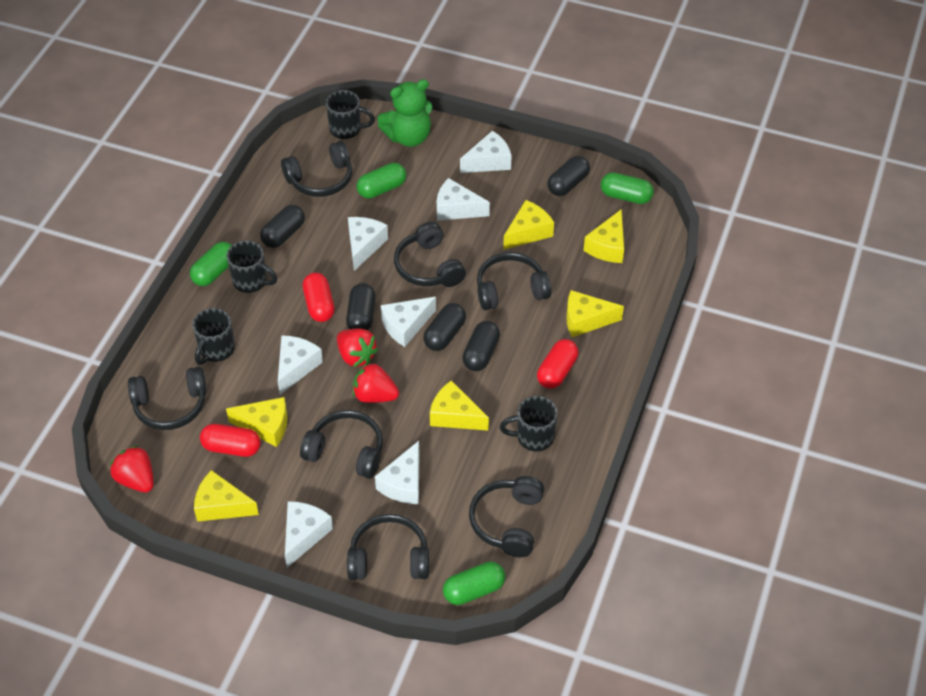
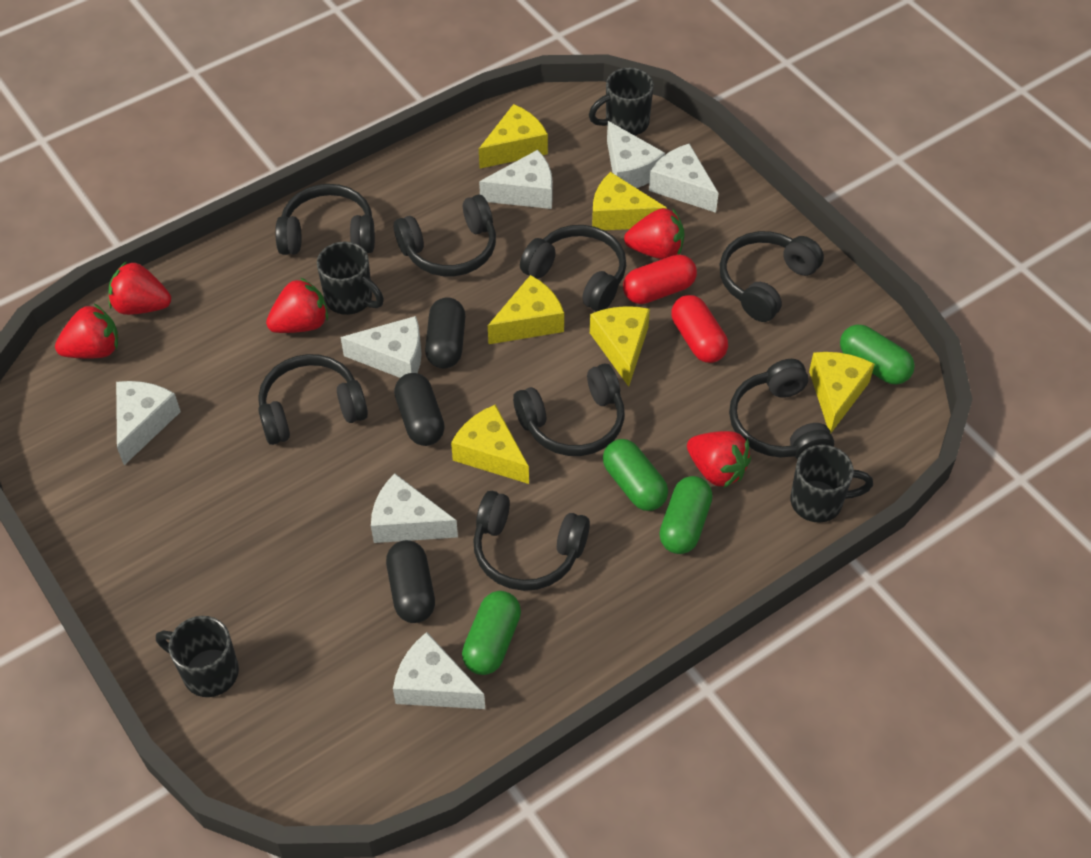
black capsule: 5 -> 3
black headphones: 7 -> 8
green teddy bear: 1 -> 0
red capsule: 3 -> 2
red strawberry: 3 -> 5

